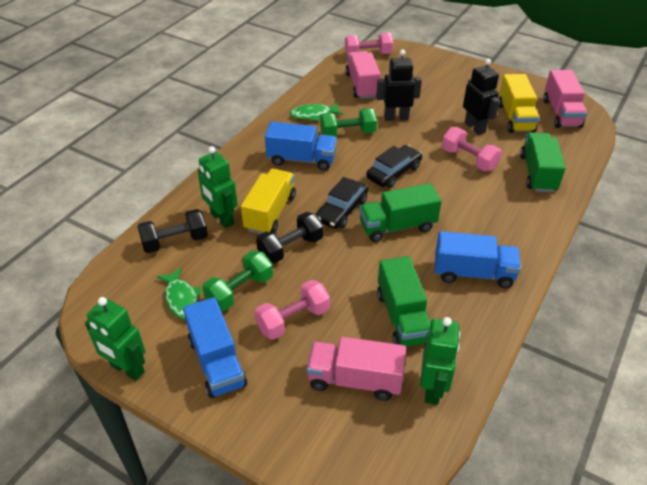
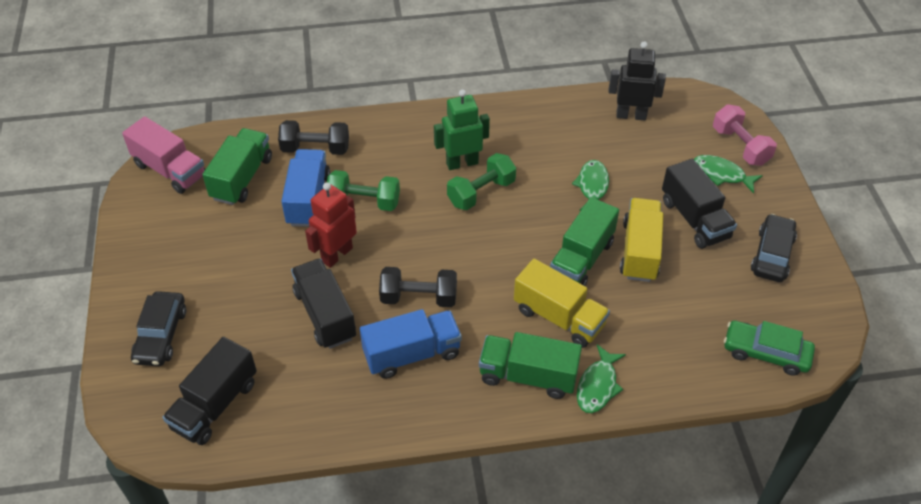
black robot: 2 -> 1
black truck: 0 -> 3
blue truck: 3 -> 2
green car: 0 -> 1
green fish: 2 -> 3
green robot: 3 -> 1
pink dumbbell: 3 -> 1
pink truck: 3 -> 1
red robot: 0 -> 1

